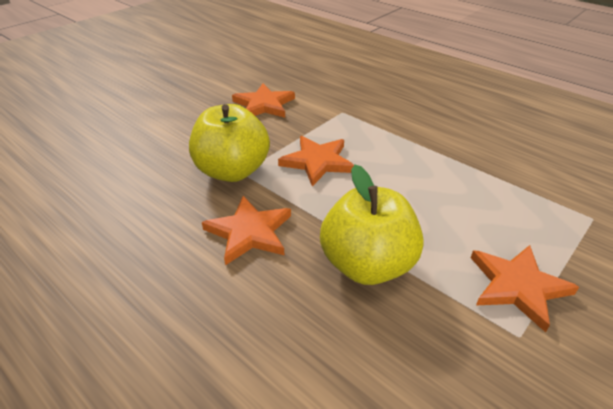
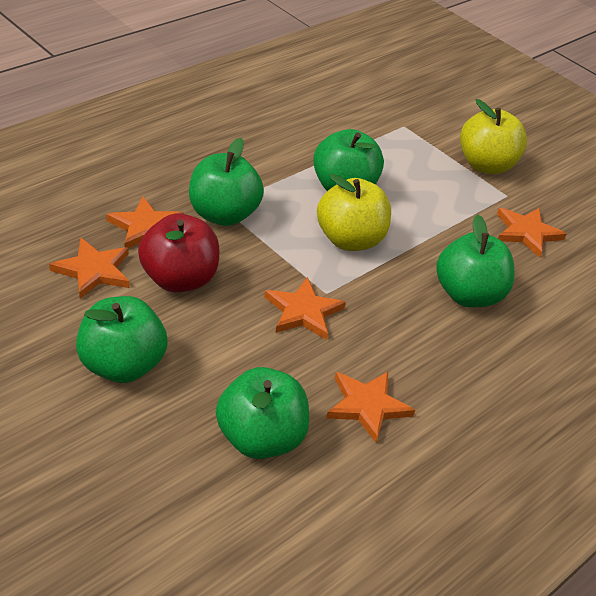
green apple: 0 -> 5
orange star: 4 -> 5
red apple: 0 -> 1

